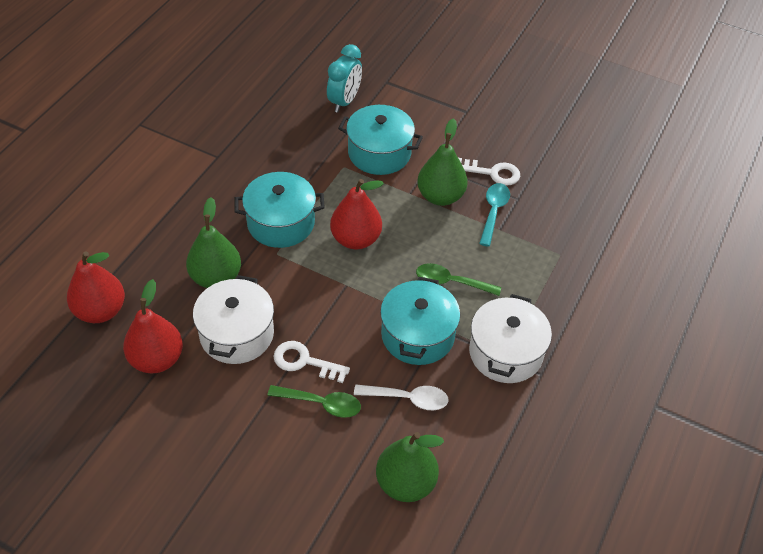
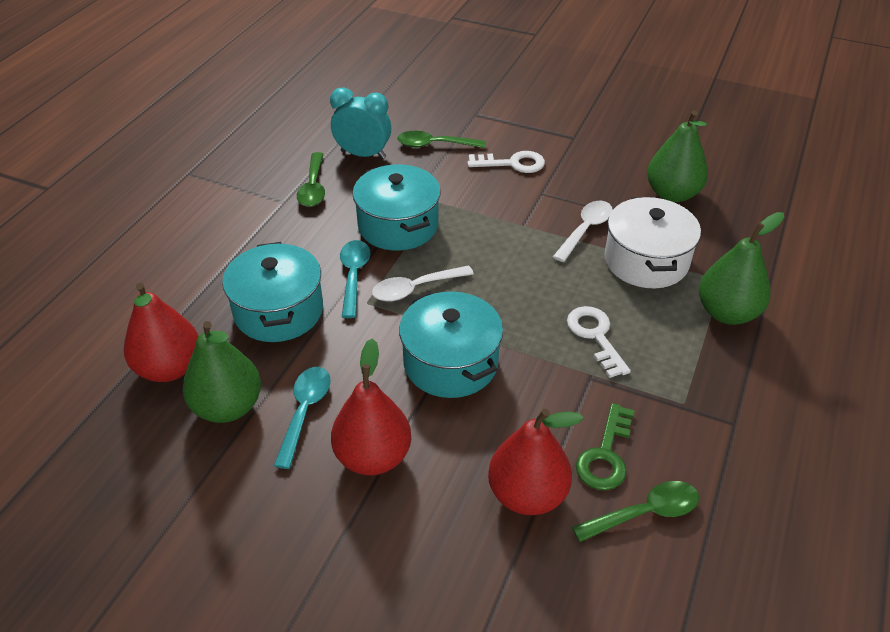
green key: 0 -> 1
green spoon: 2 -> 3
turquoise spoon: 1 -> 2
white pot: 2 -> 1
white spoon: 1 -> 2

